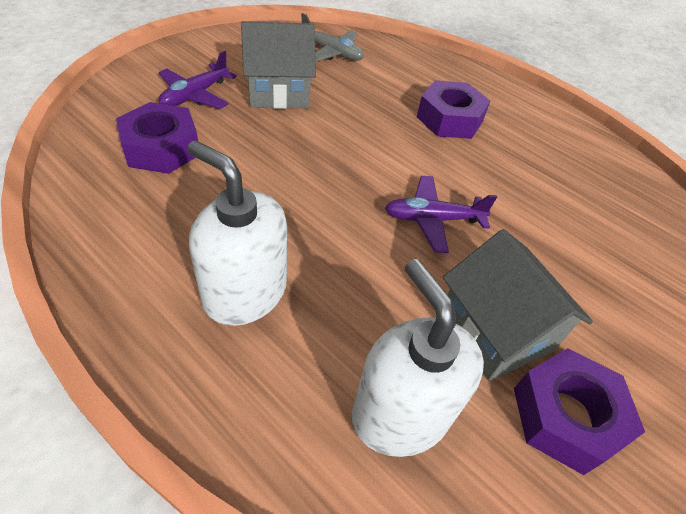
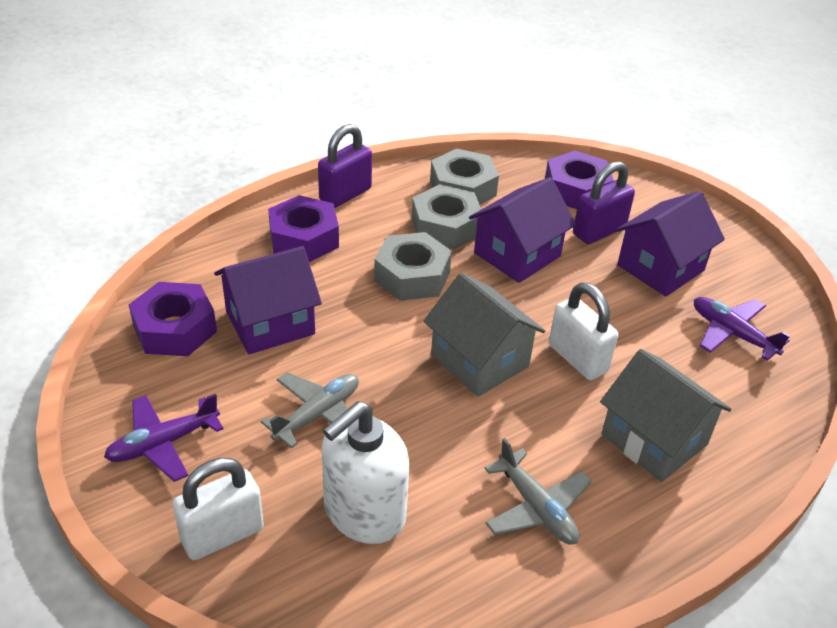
grey nut: 0 -> 3
grey plane: 1 -> 2
purple house: 0 -> 3
purple padlock: 0 -> 2
white padlock: 0 -> 2
white soap dispenser: 2 -> 1

